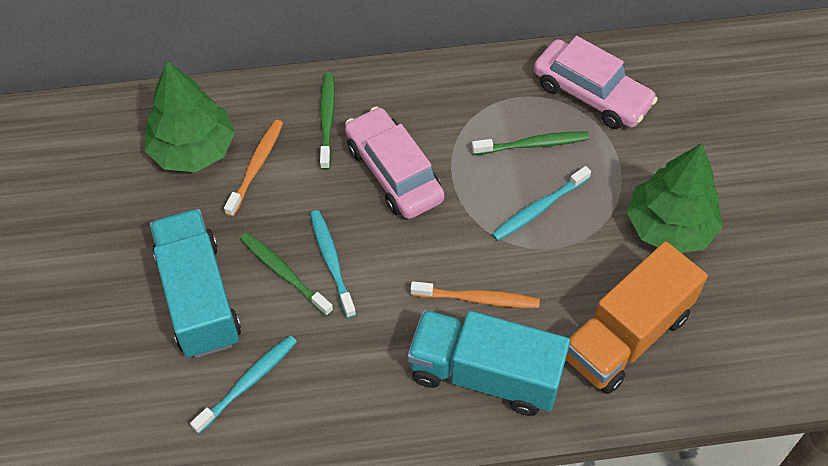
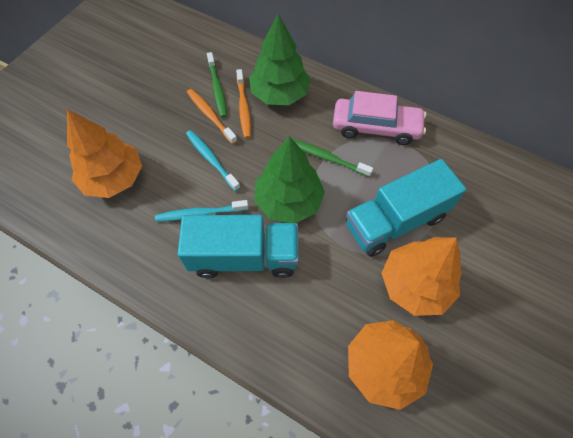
green toothbrush: 3 -> 2
orange tree: 0 -> 3
orange truck: 1 -> 0
pink car: 2 -> 1
turquoise toothbrush: 3 -> 2

